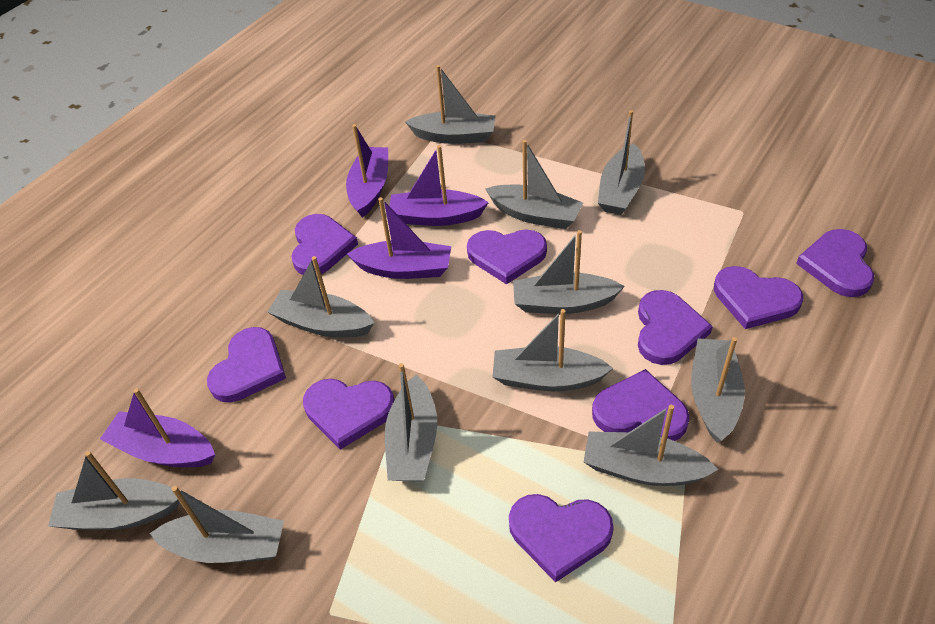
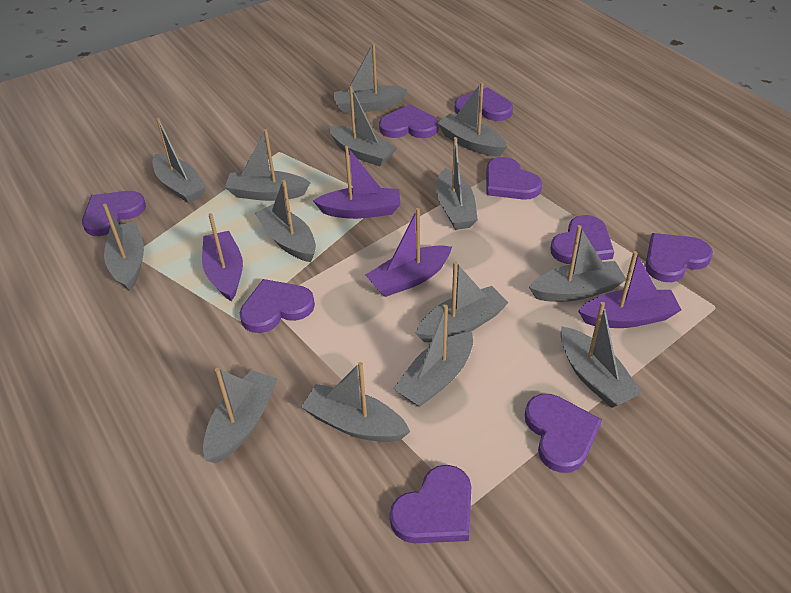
grey boat: 11 -> 14

